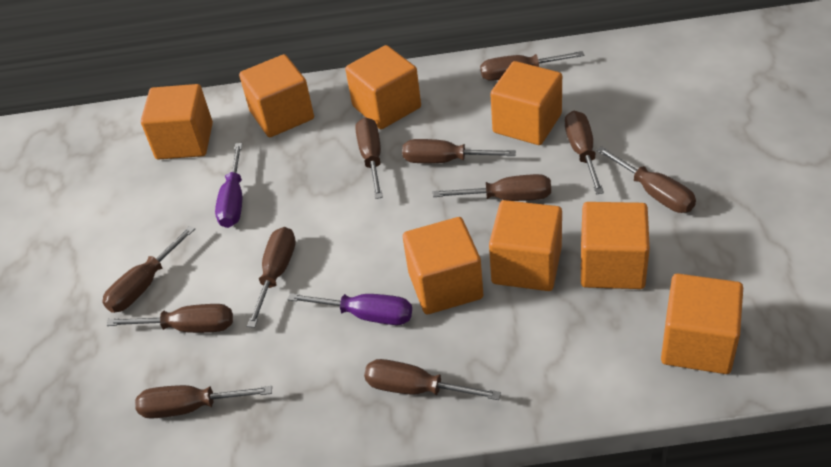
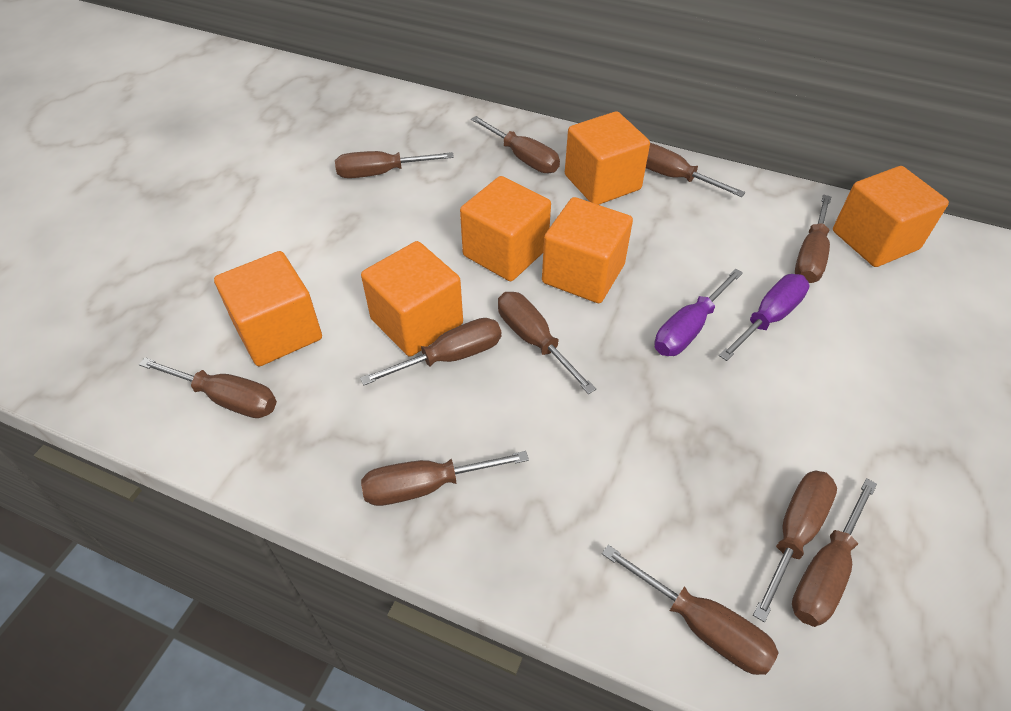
orange cube: 8 -> 6

